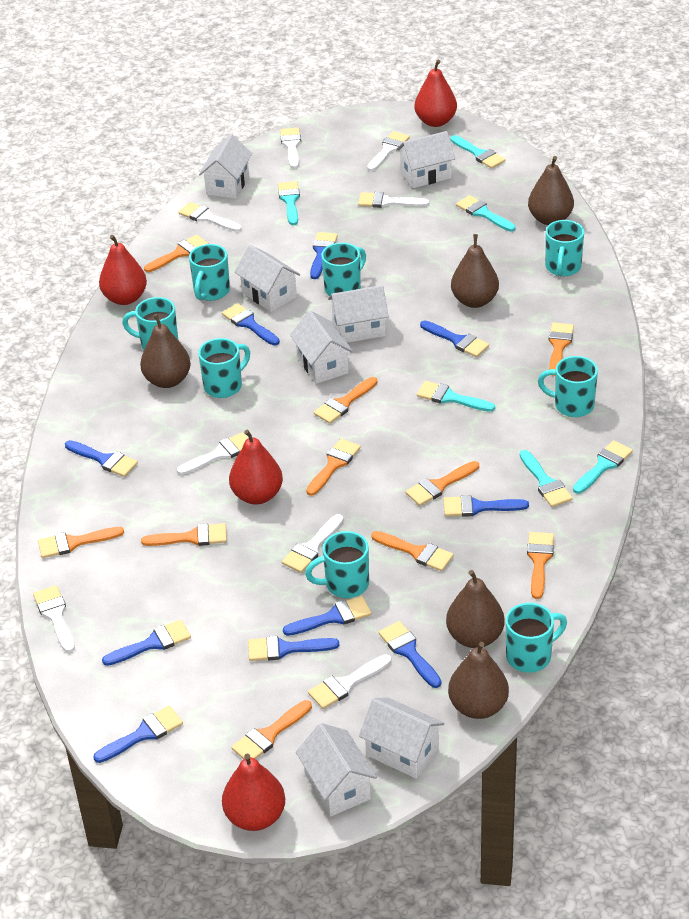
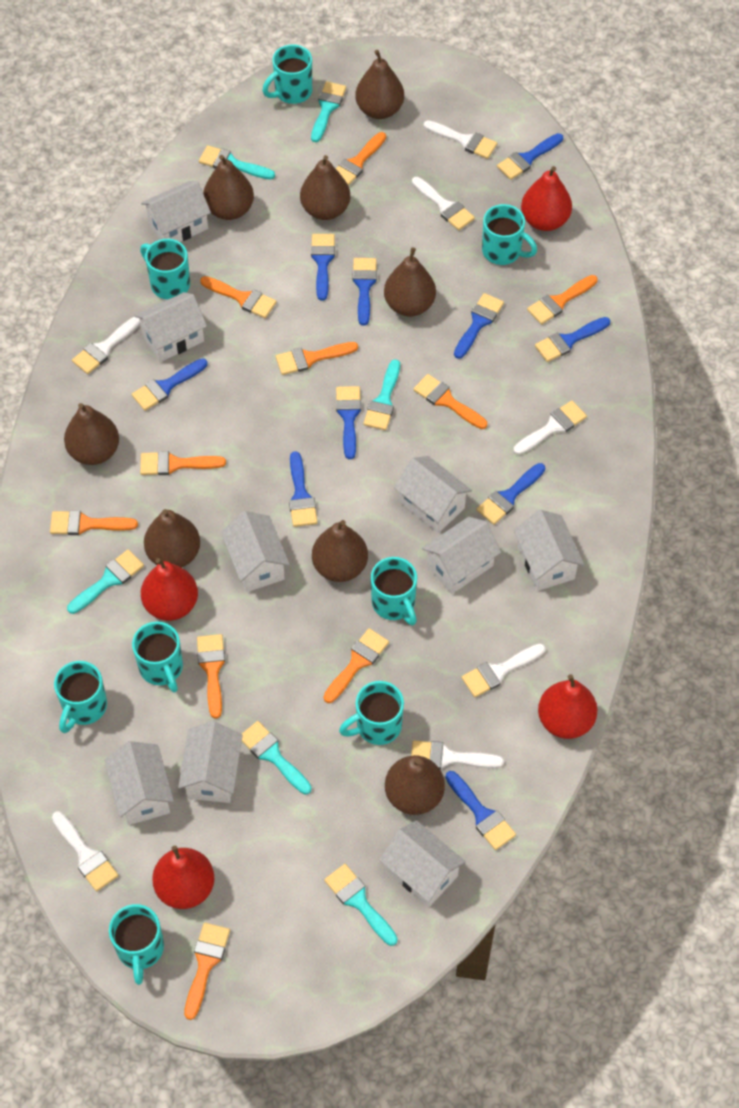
brown pear: 5 -> 8
white brush: 8 -> 7
white house: 7 -> 9

